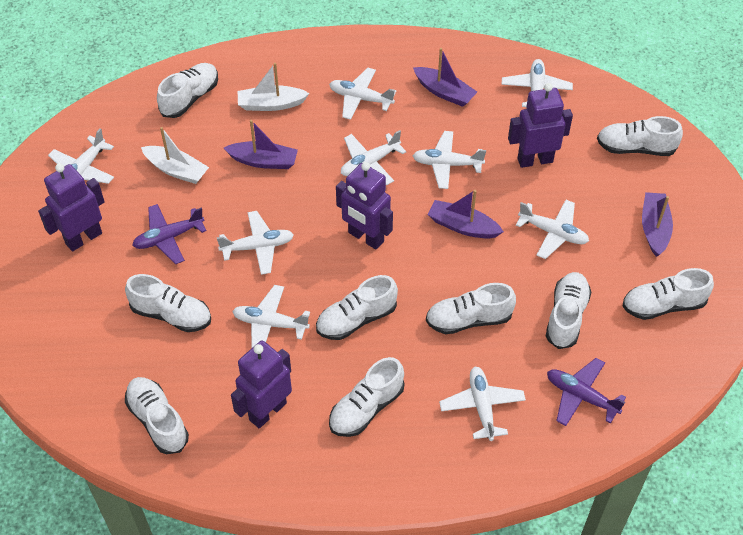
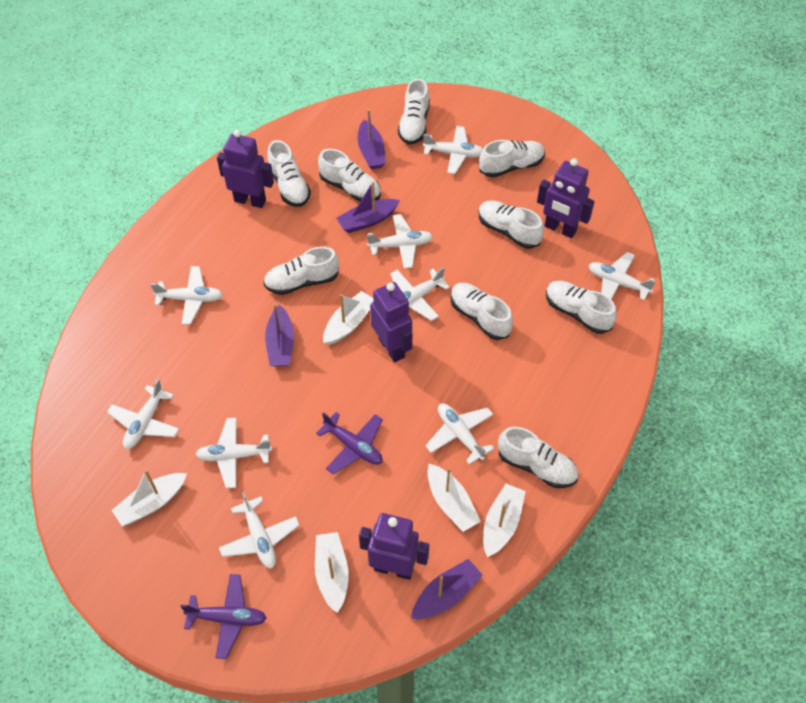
white boat: 2 -> 5

